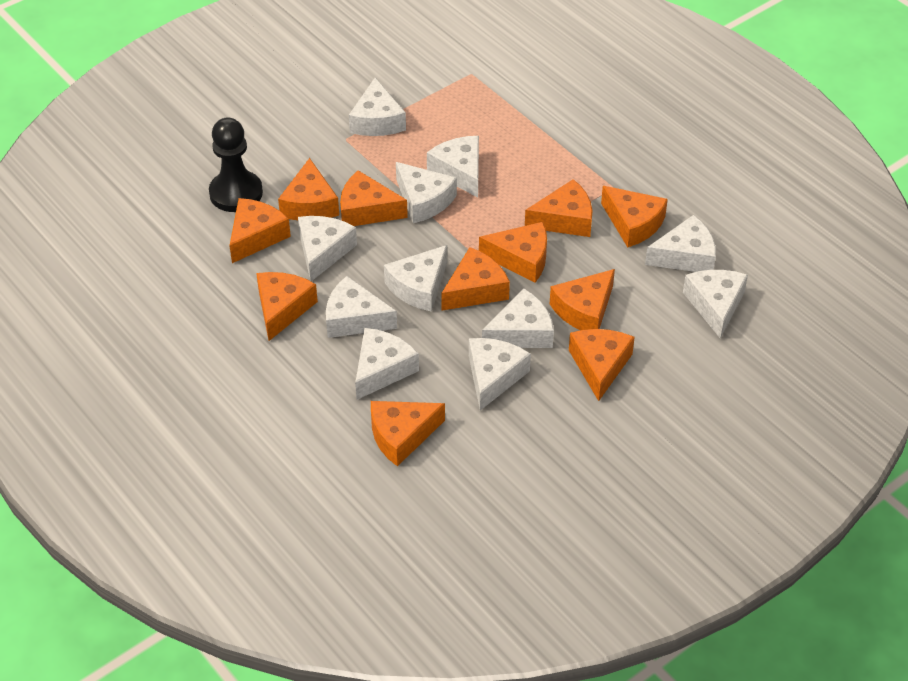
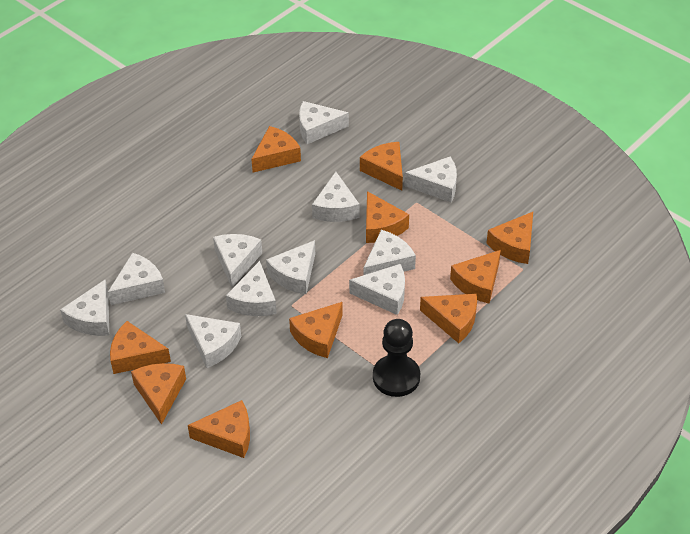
orange cheese: 11 -> 10

